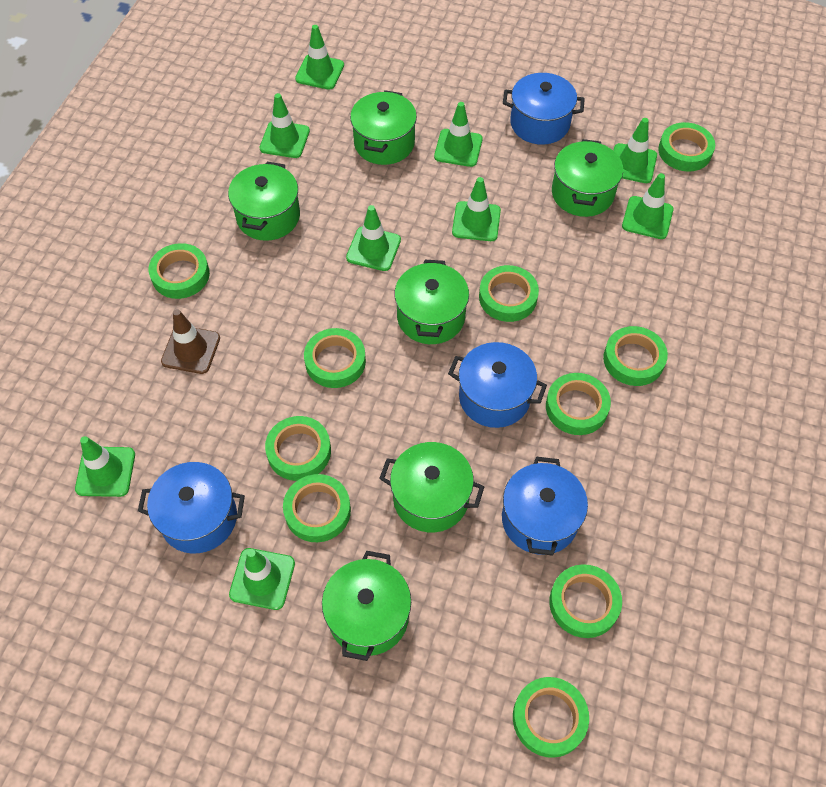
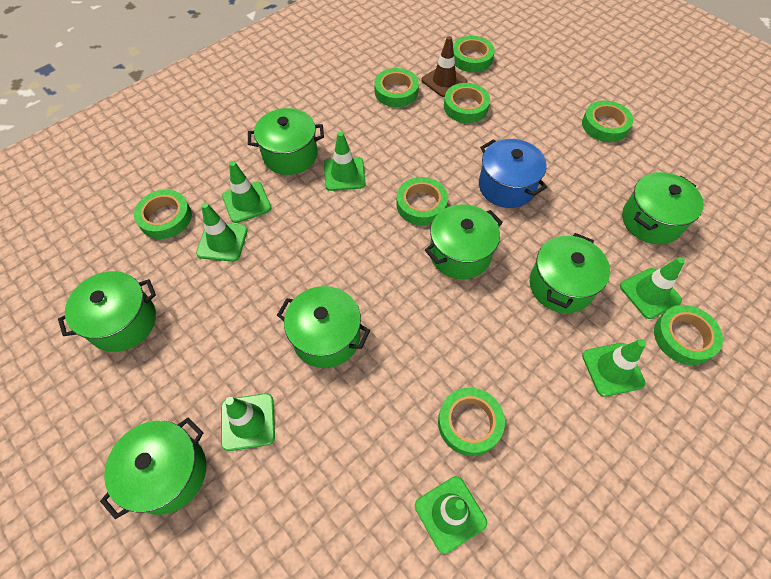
blue pot: 4 -> 1
green pot: 6 -> 7
green tape: 10 -> 8
green traffic cone: 9 -> 7

